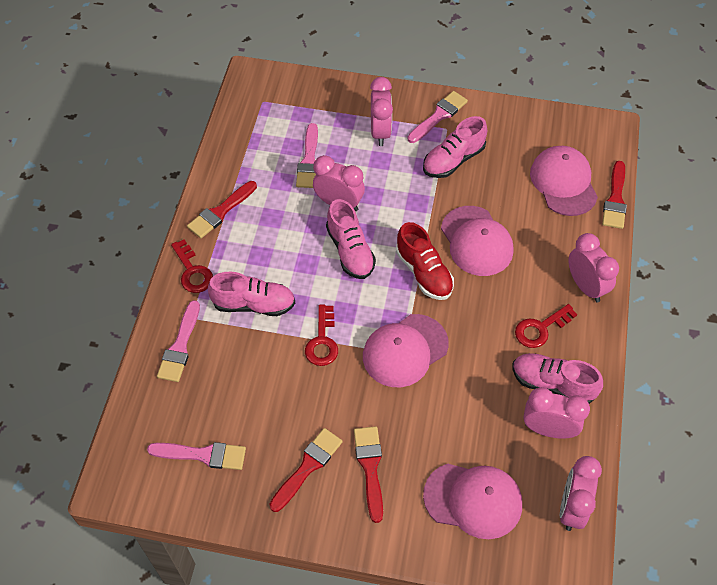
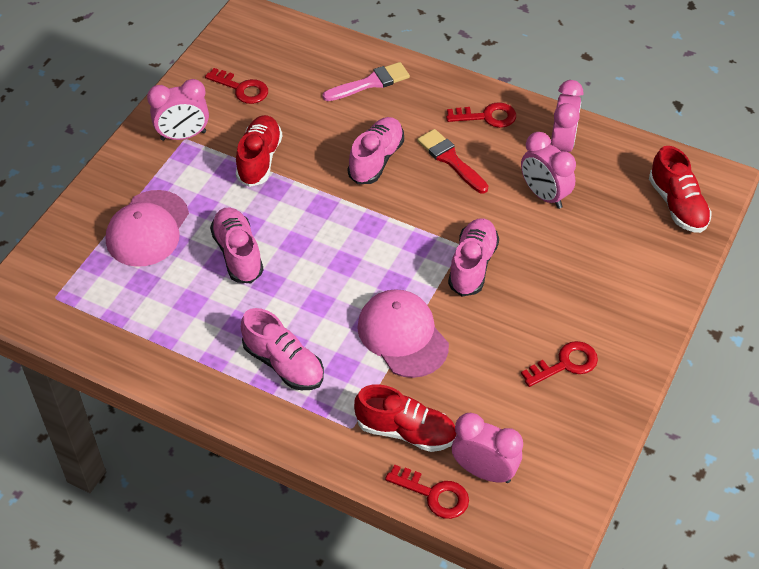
pink brush: 4 -> 1
pink cap: 4 -> 2
pink clock: 5 -> 4
red brush: 4 -> 1
red key: 3 -> 4
red shoe: 1 -> 3

